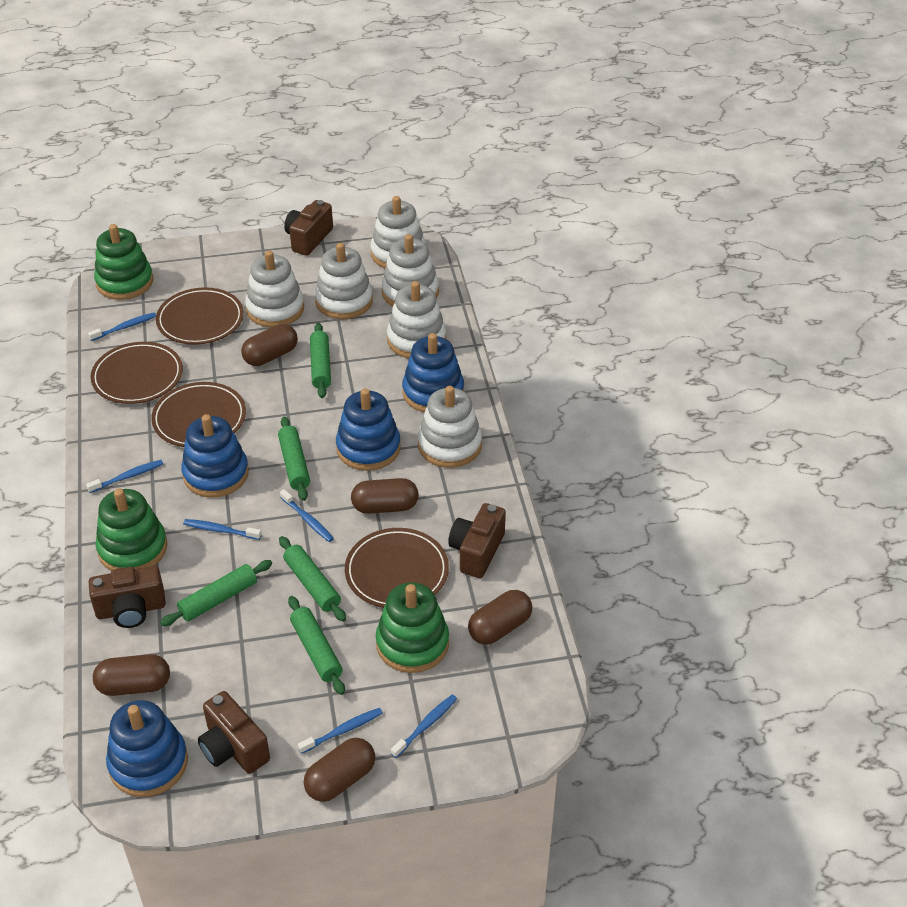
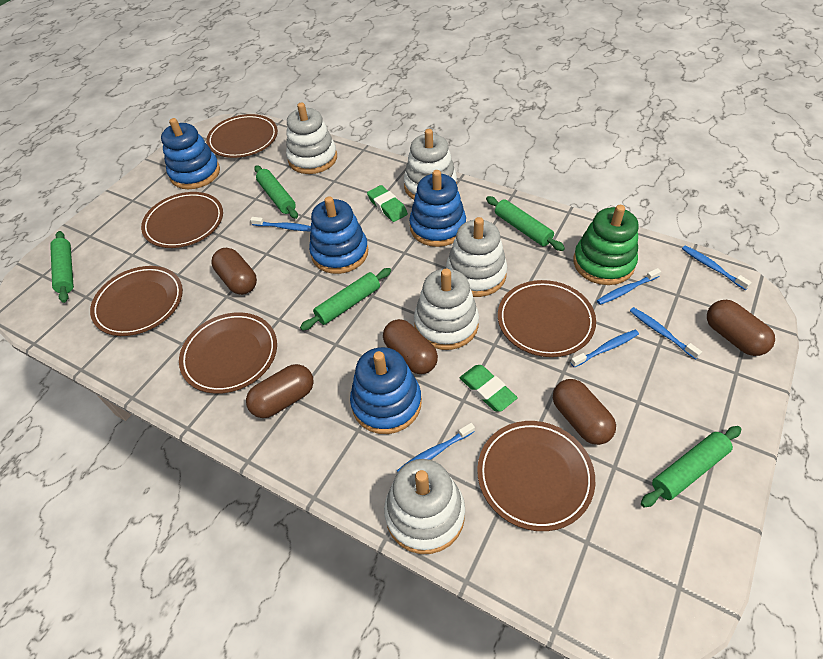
brown camera: 4 -> 0
brown plate: 4 -> 6
green eraser: 0 -> 2
green stacking toy: 3 -> 1
white stacking toy: 6 -> 5

